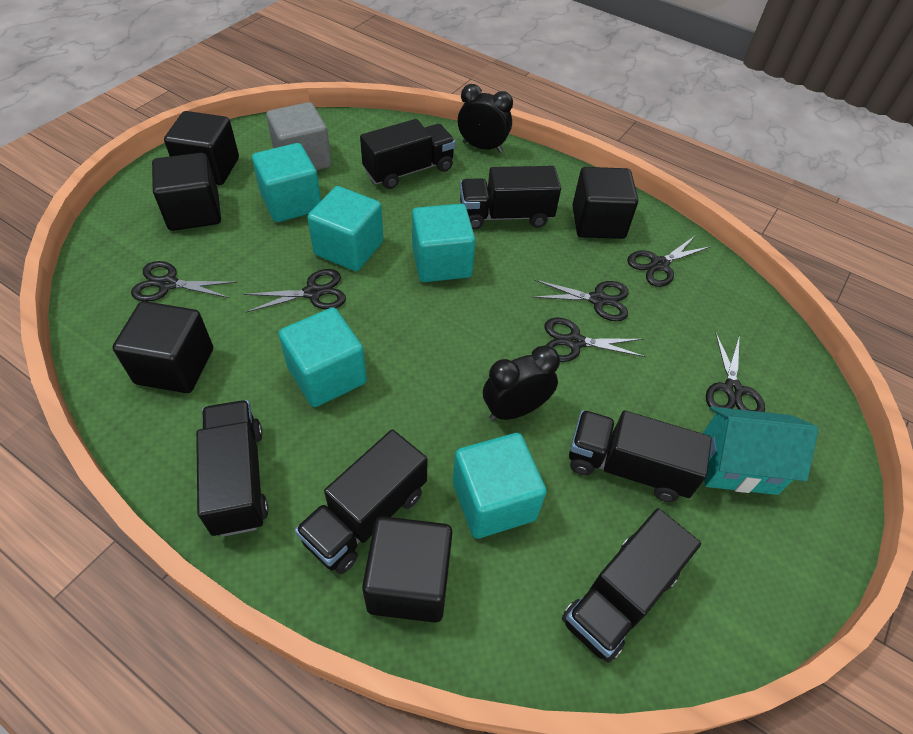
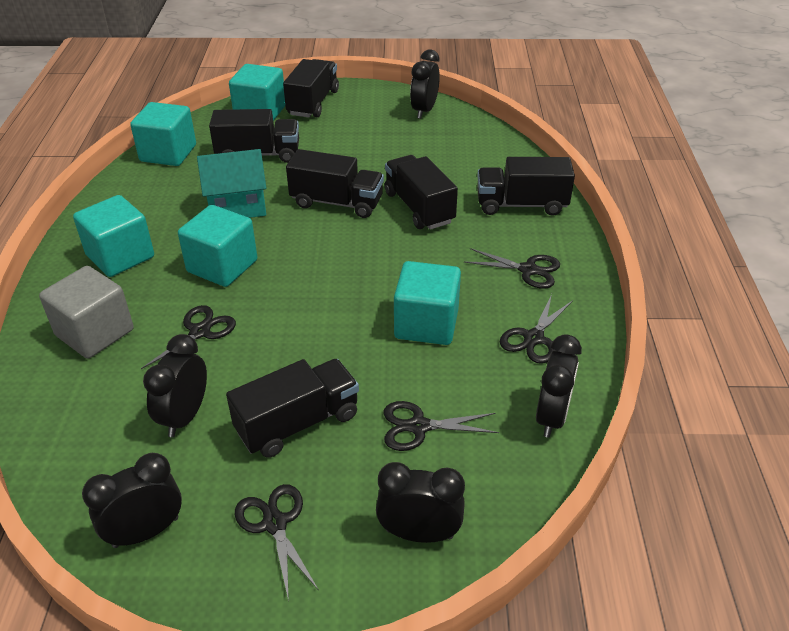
black clock: 2 -> 5
black cube: 5 -> 0
black scissors: 6 -> 5

